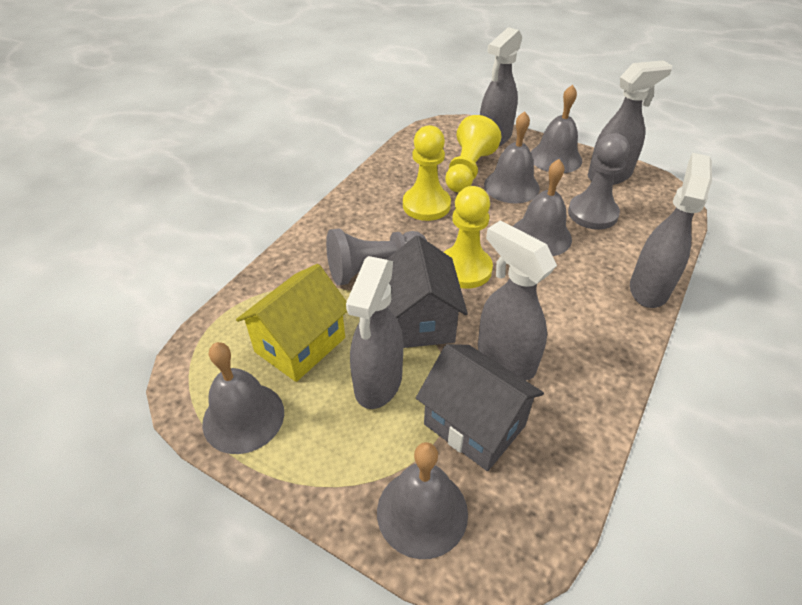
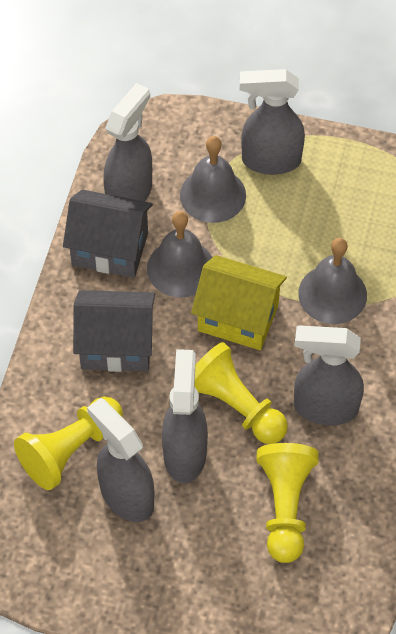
grey bell: 5 -> 3
grey pawn: 2 -> 0

